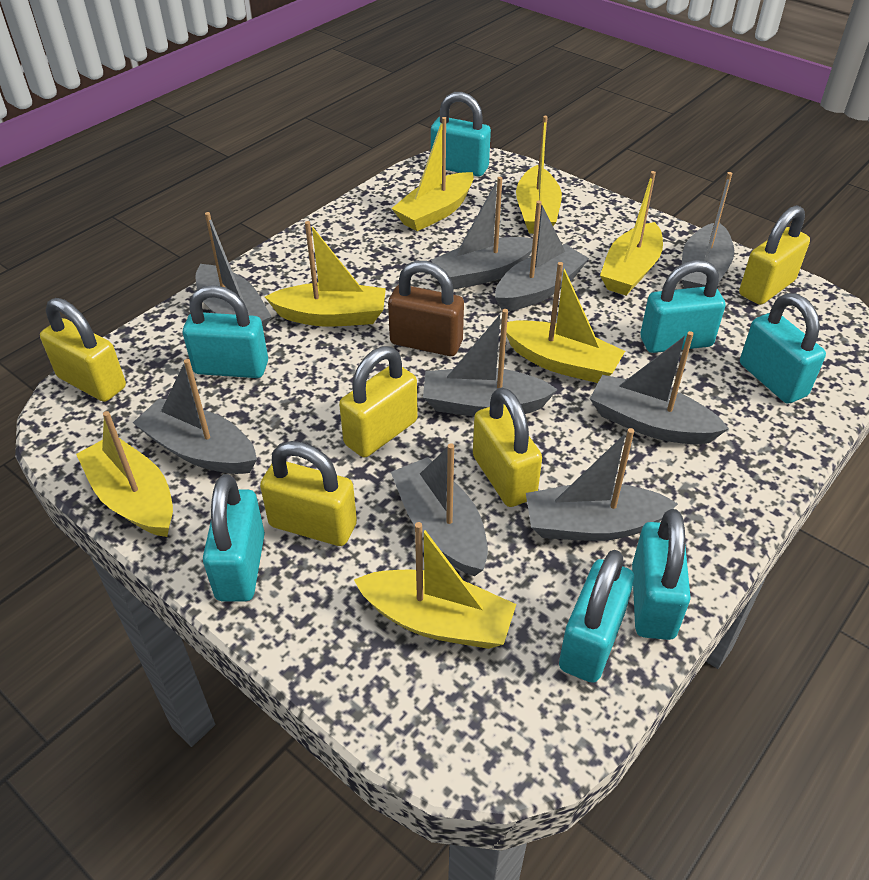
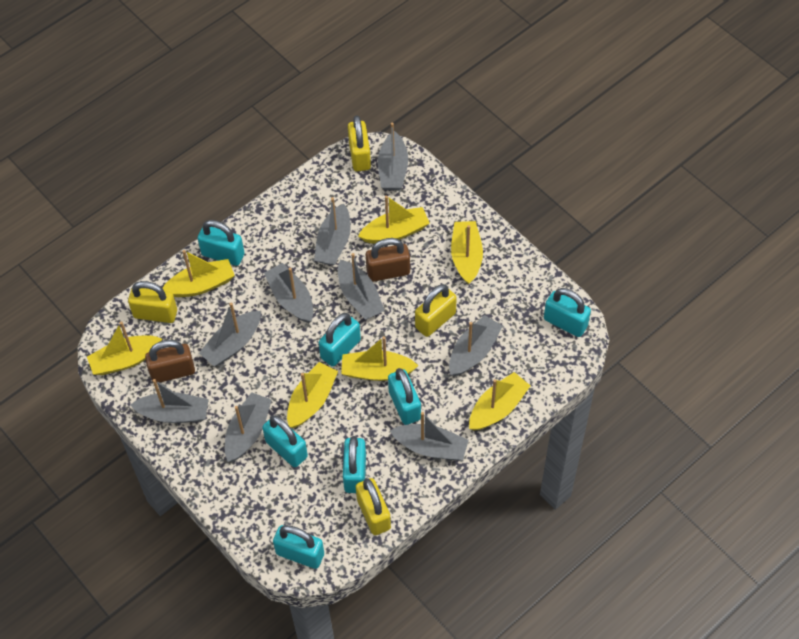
brown padlock: 1 -> 2
yellow padlock: 5 -> 4

